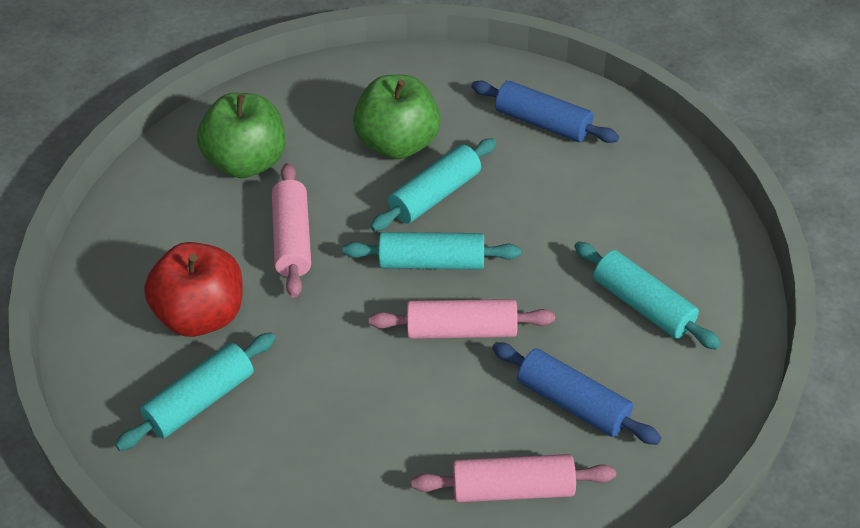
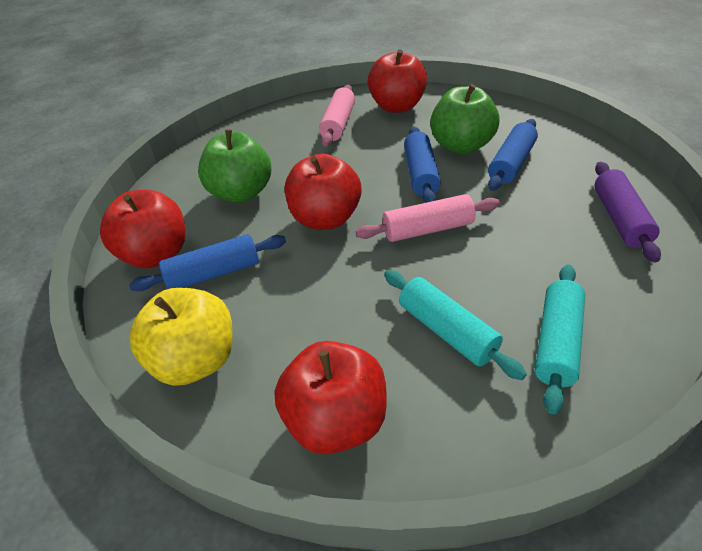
blue rolling pin: 2 -> 3
pink rolling pin: 3 -> 2
purple rolling pin: 0 -> 1
red apple: 1 -> 4
turquoise rolling pin: 4 -> 2
yellow apple: 0 -> 1

